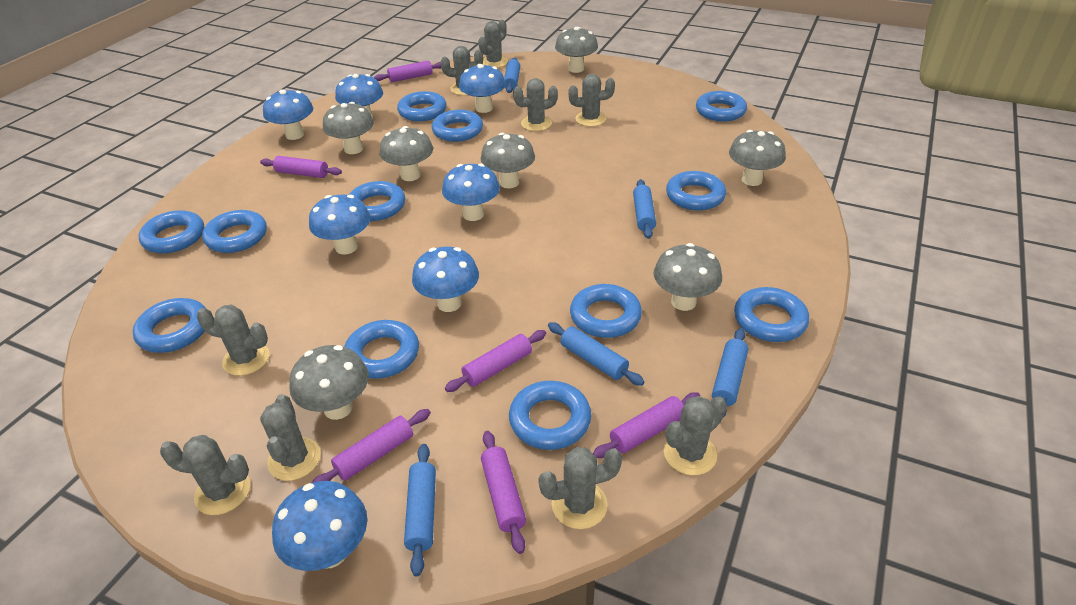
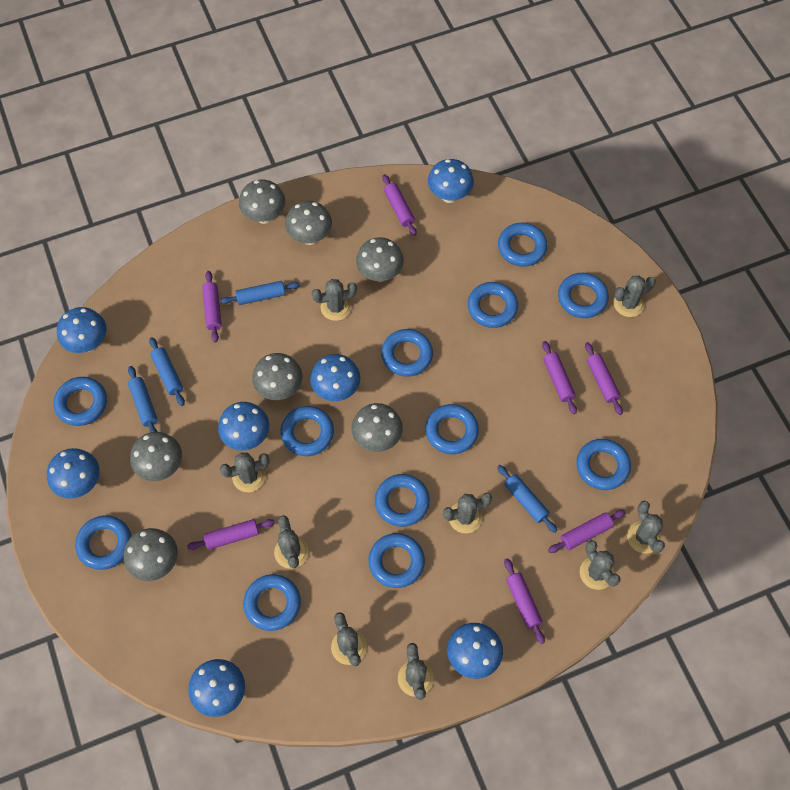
blue rolling pin: 5 -> 4
purple rolling pin: 6 -> 7

